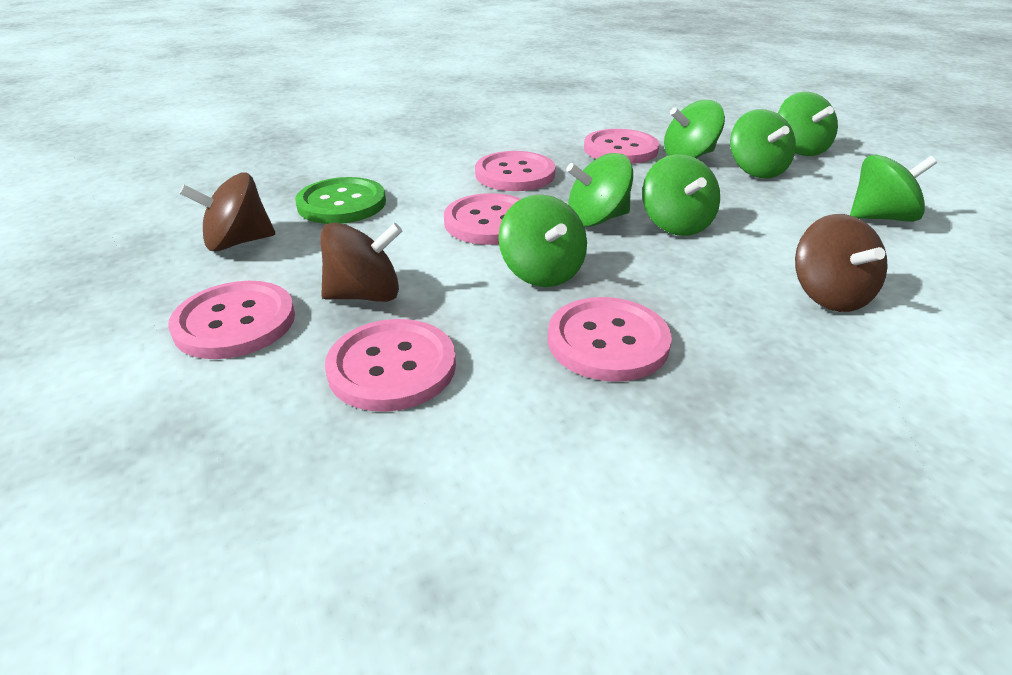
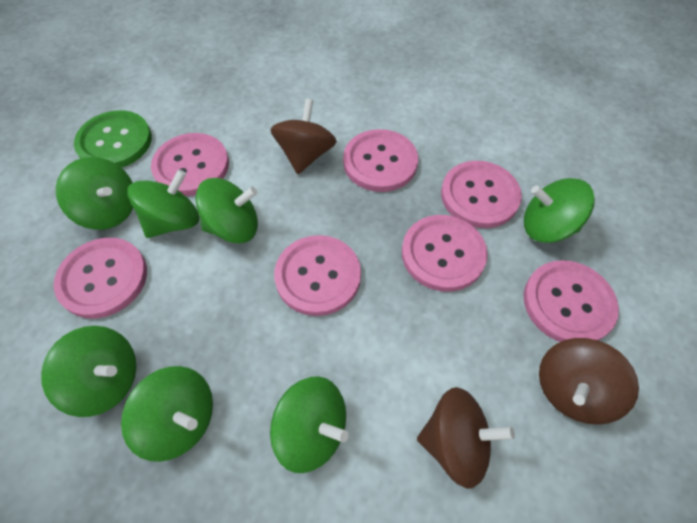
pink button: 6 -> 7

